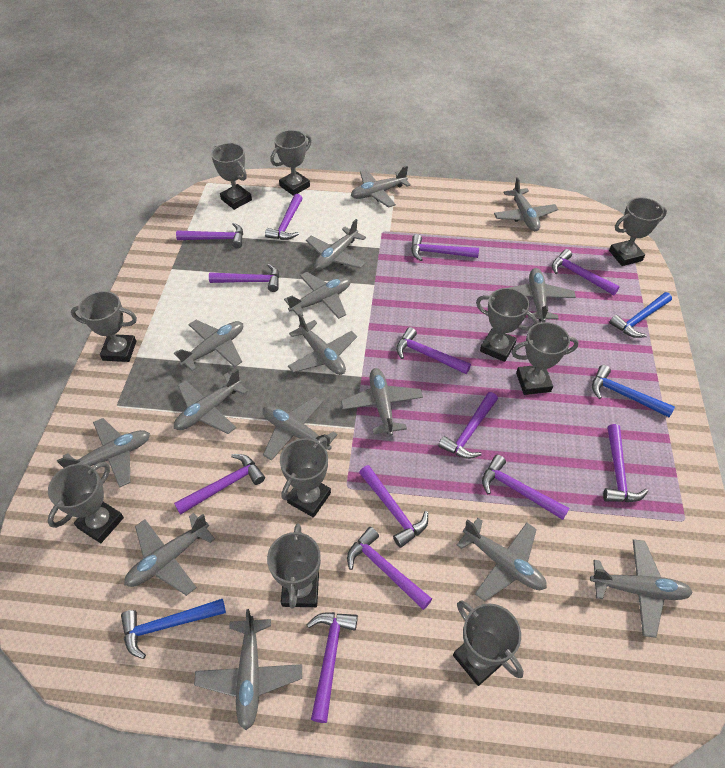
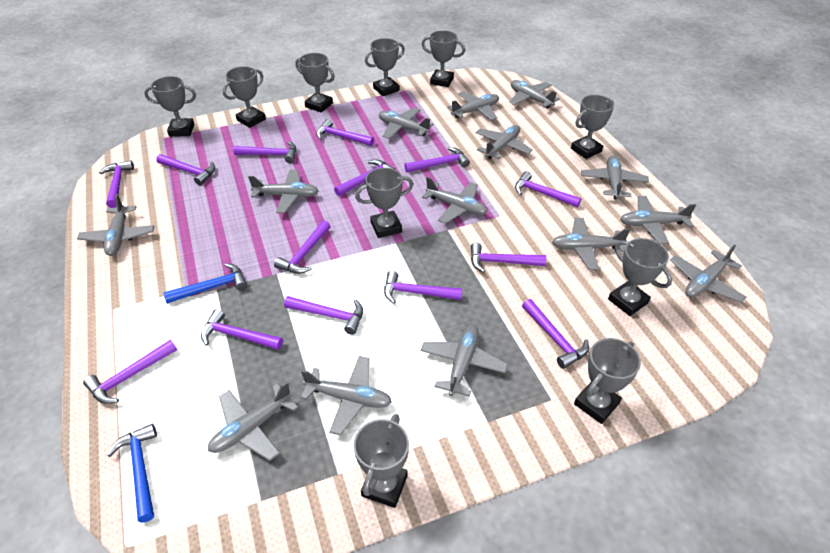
blue hammer: 3 -> 2
grey plane: 15 -> 14
purple hammer: 13 -> 14

